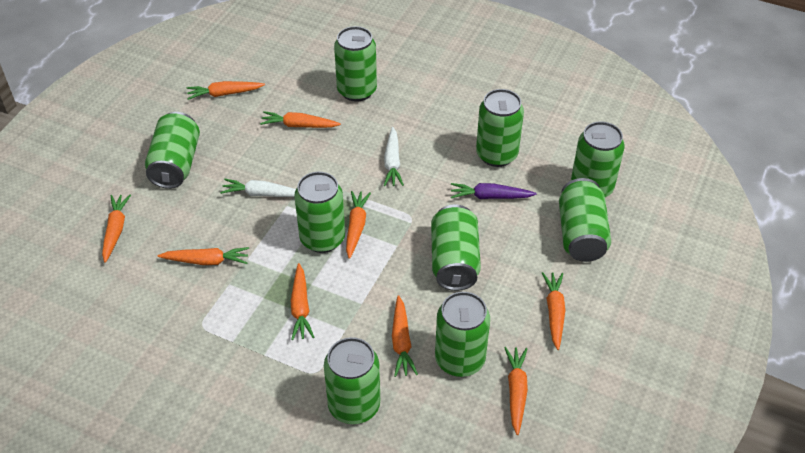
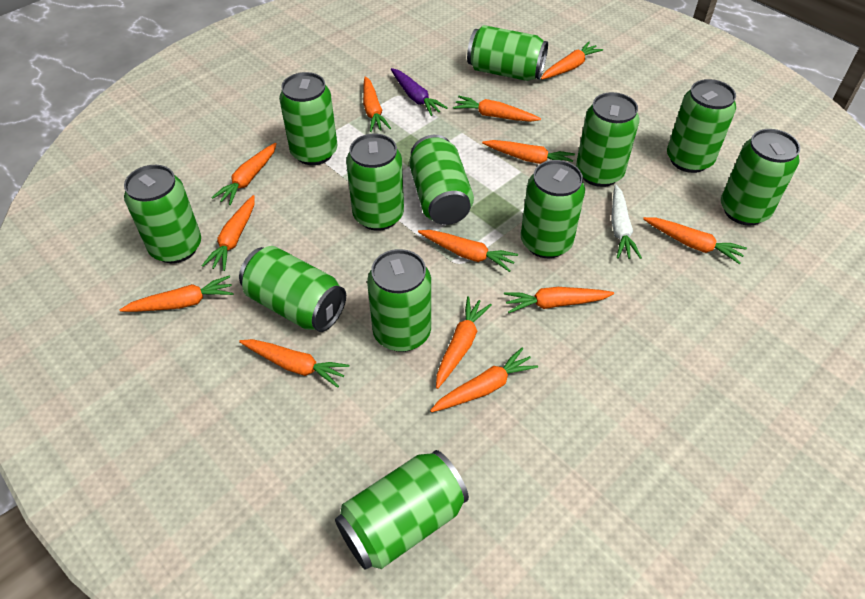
green can: 9 -> 12
orange carrot: 9 -> 13
white carrot: 2 -> 1

